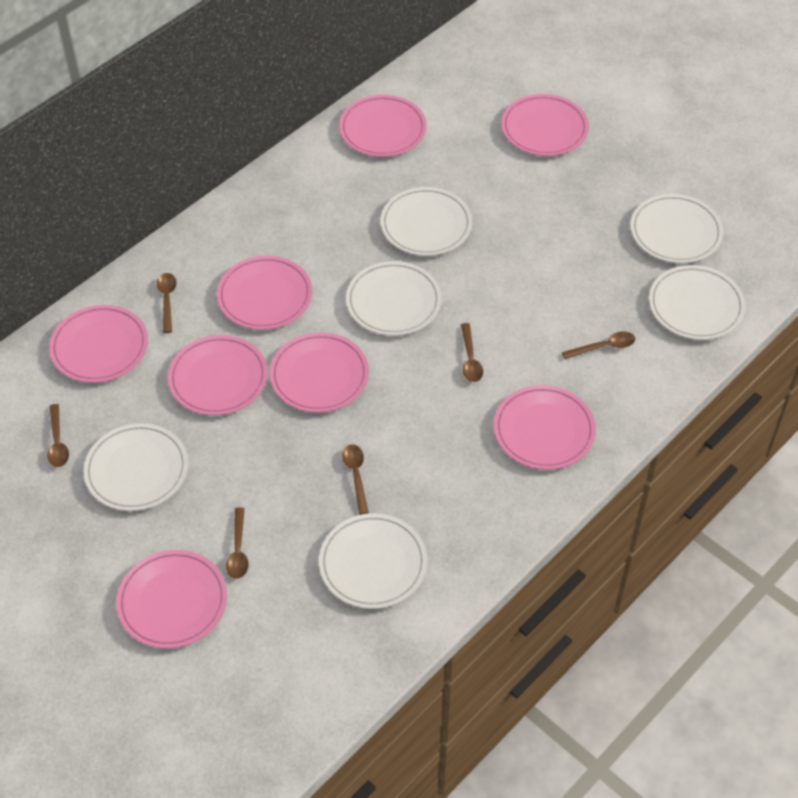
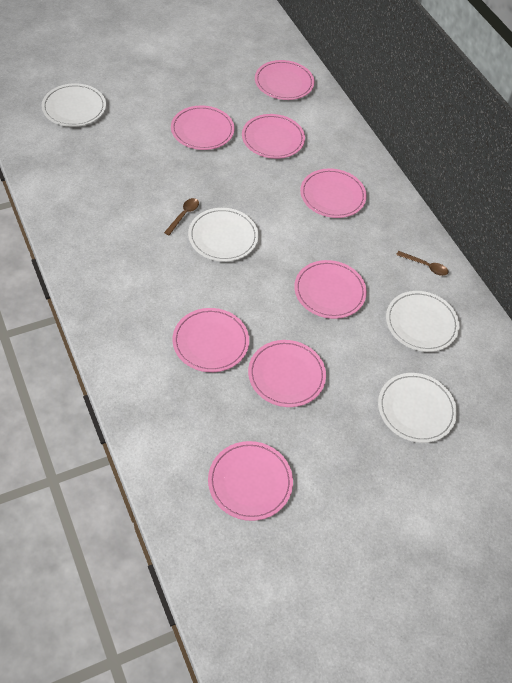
brown spoon: 6 -> 2
white plate: 6 -> 4

